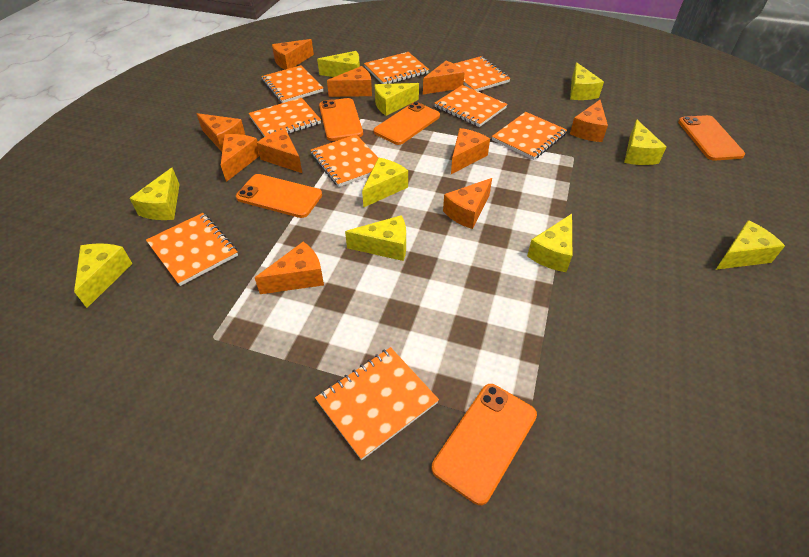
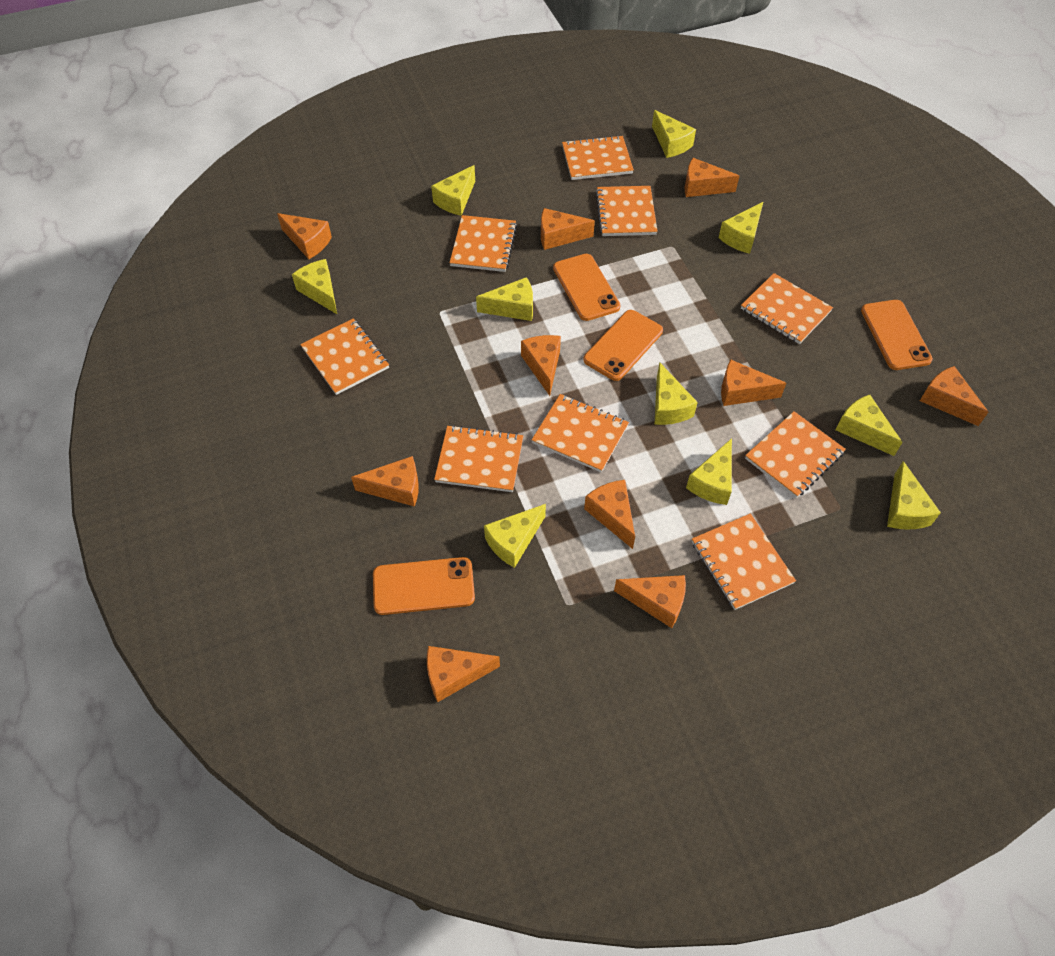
orange phone: 5 -> 4

